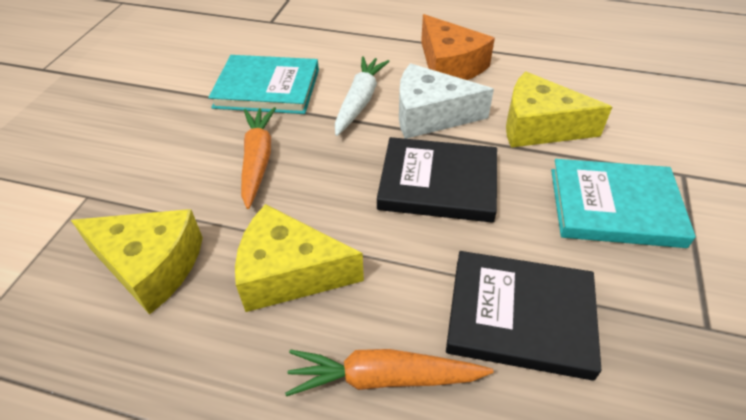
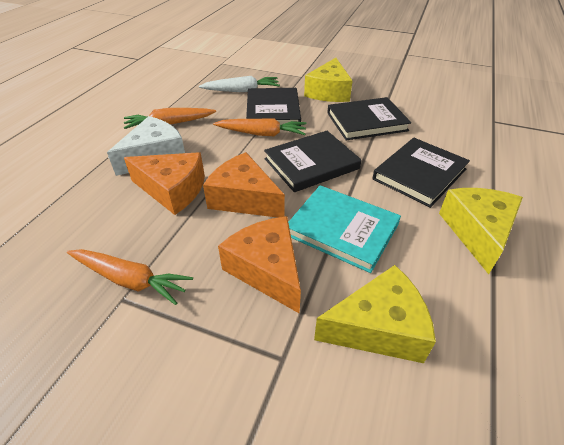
black book: 2 -> 4
orange carrot: 2 -> 3
orange cheese: 1 -> 3
turquoise book: 2 -> 1

